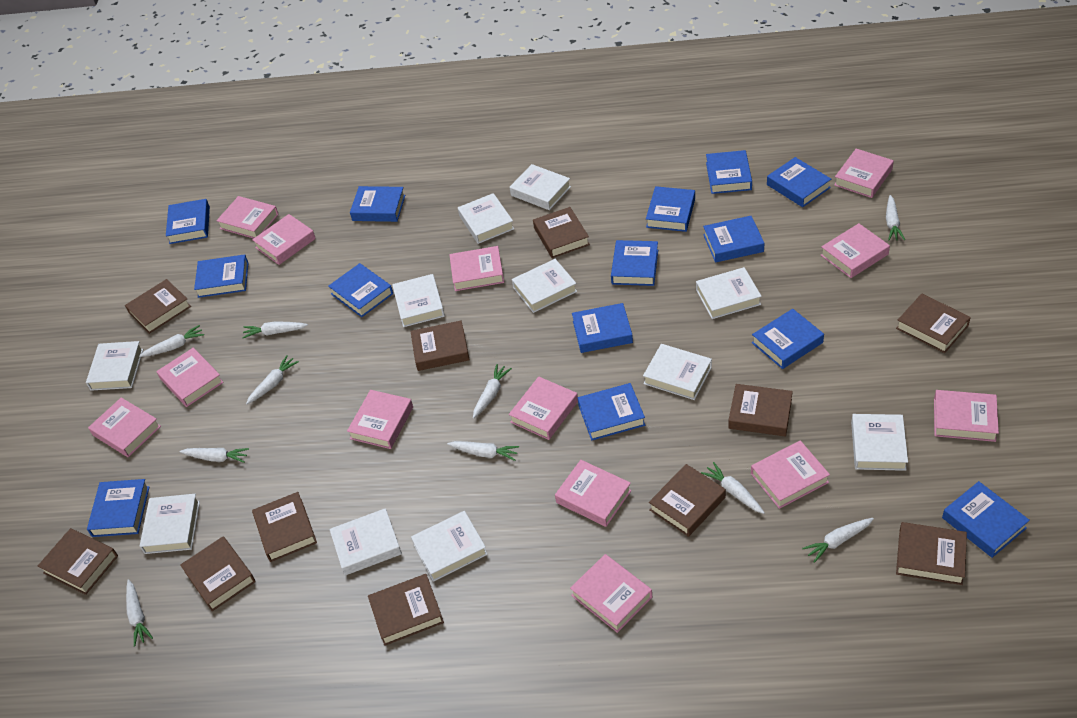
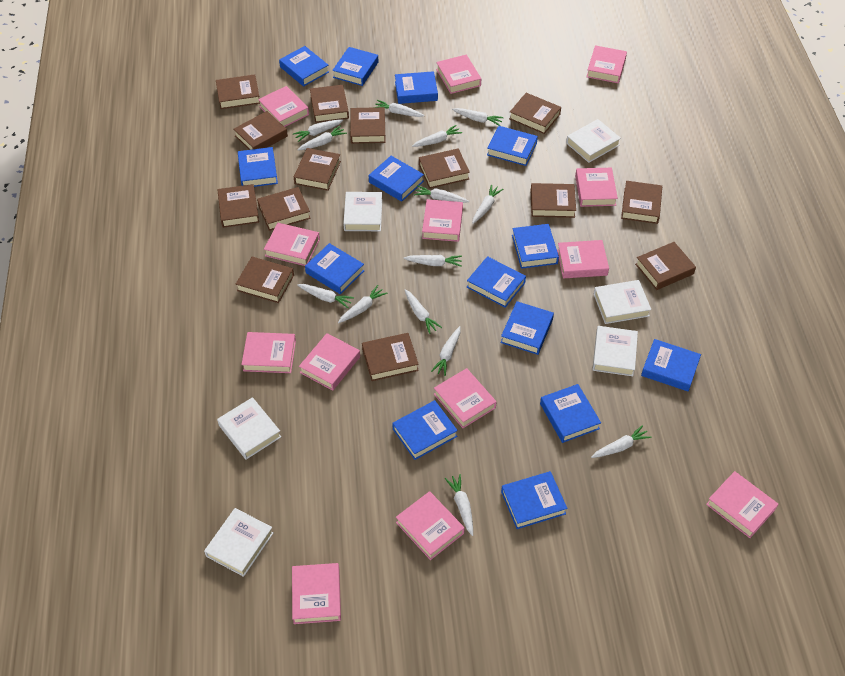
brown book: 11 -> 14
white book: 11 -> 6
white carrot: 10 -> 14

